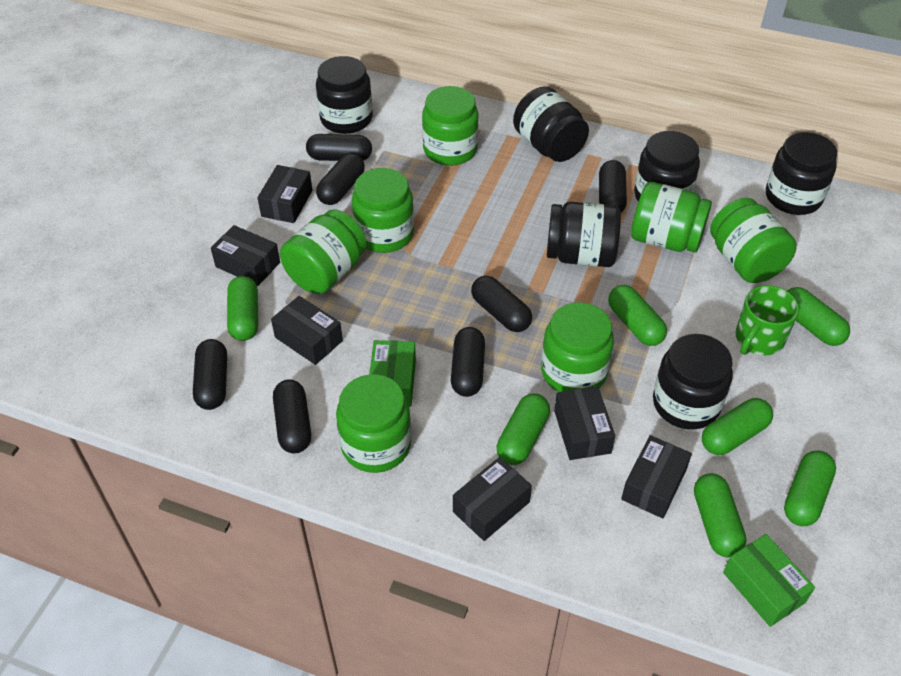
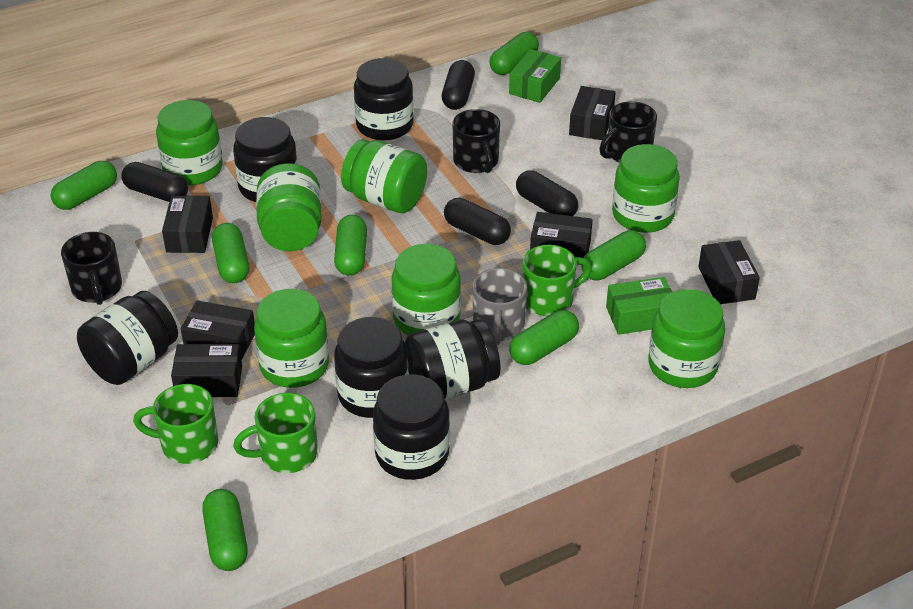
black capsule: 7 -> 4
black mug: 0 -> 3
green mug: 1 -> 3
grey mug: 0 -> 1

